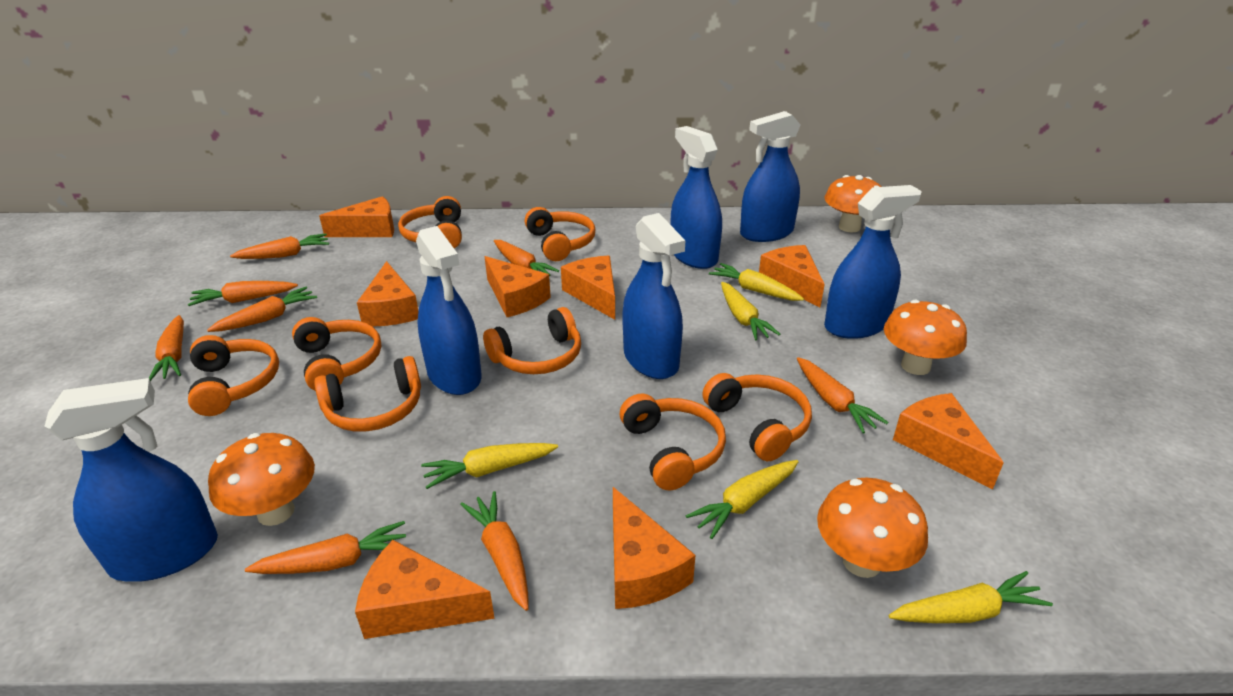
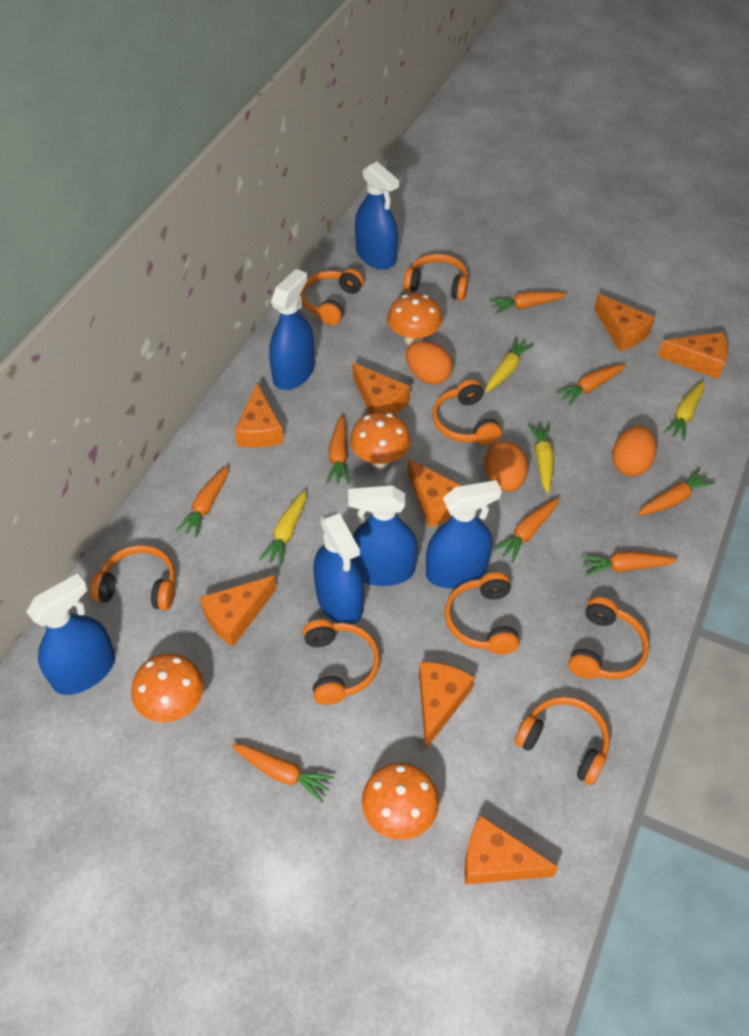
orange egg: 0 -> 3
yellow carrot: 5 -> 4

